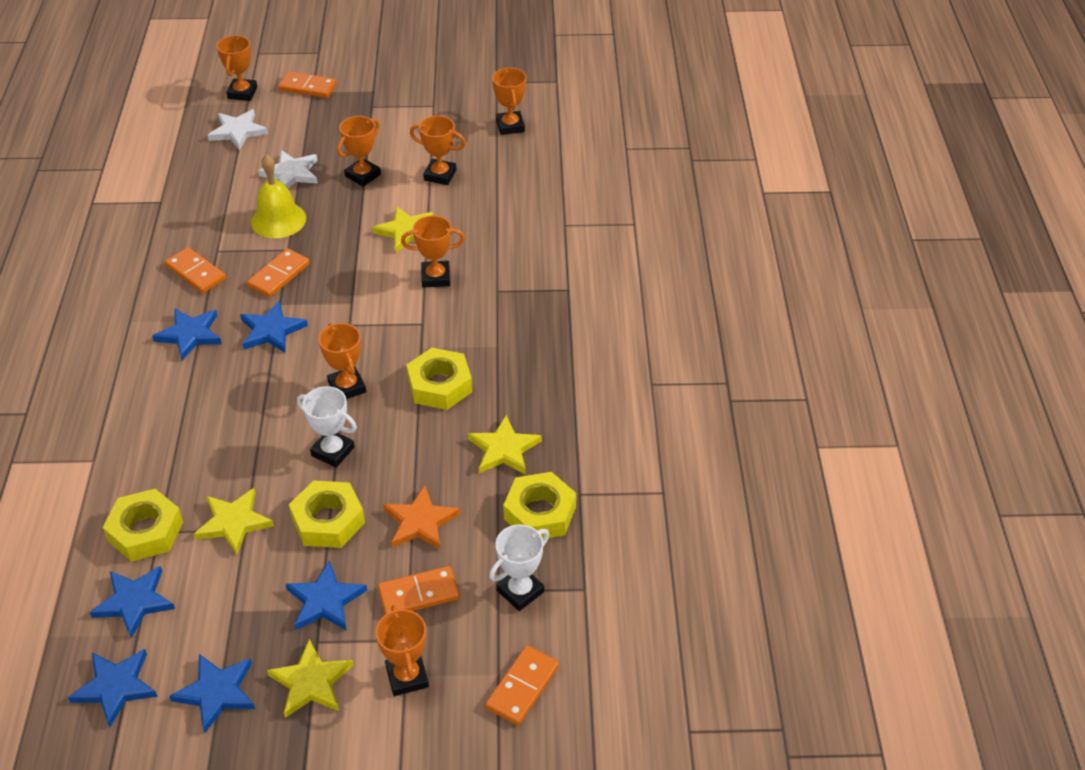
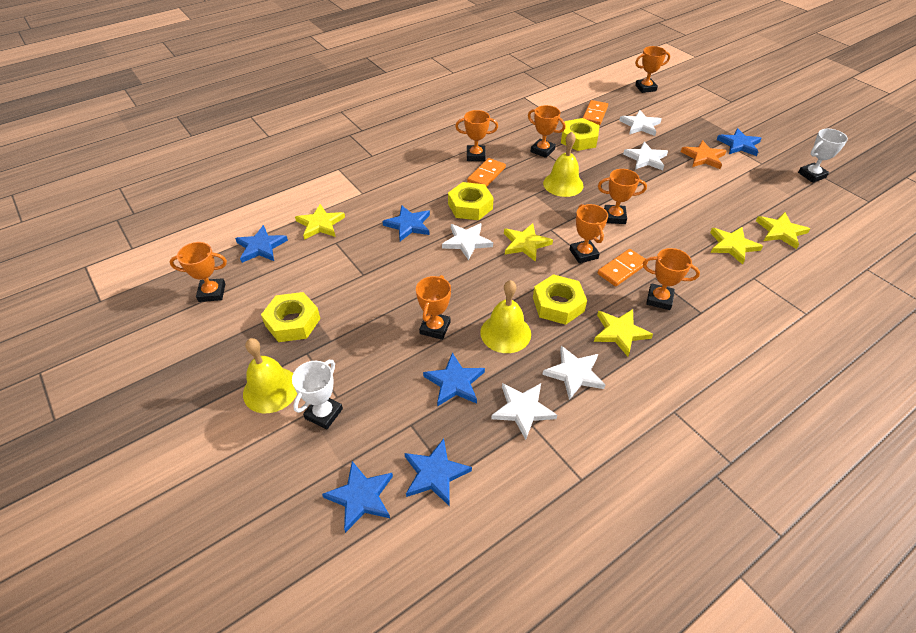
orange domino: 5 -> 3
orange trophy: 7 -> 8
white star: 2 -> 5
yellow bell: 1 -> 3
yellow star: 4 -> 5

